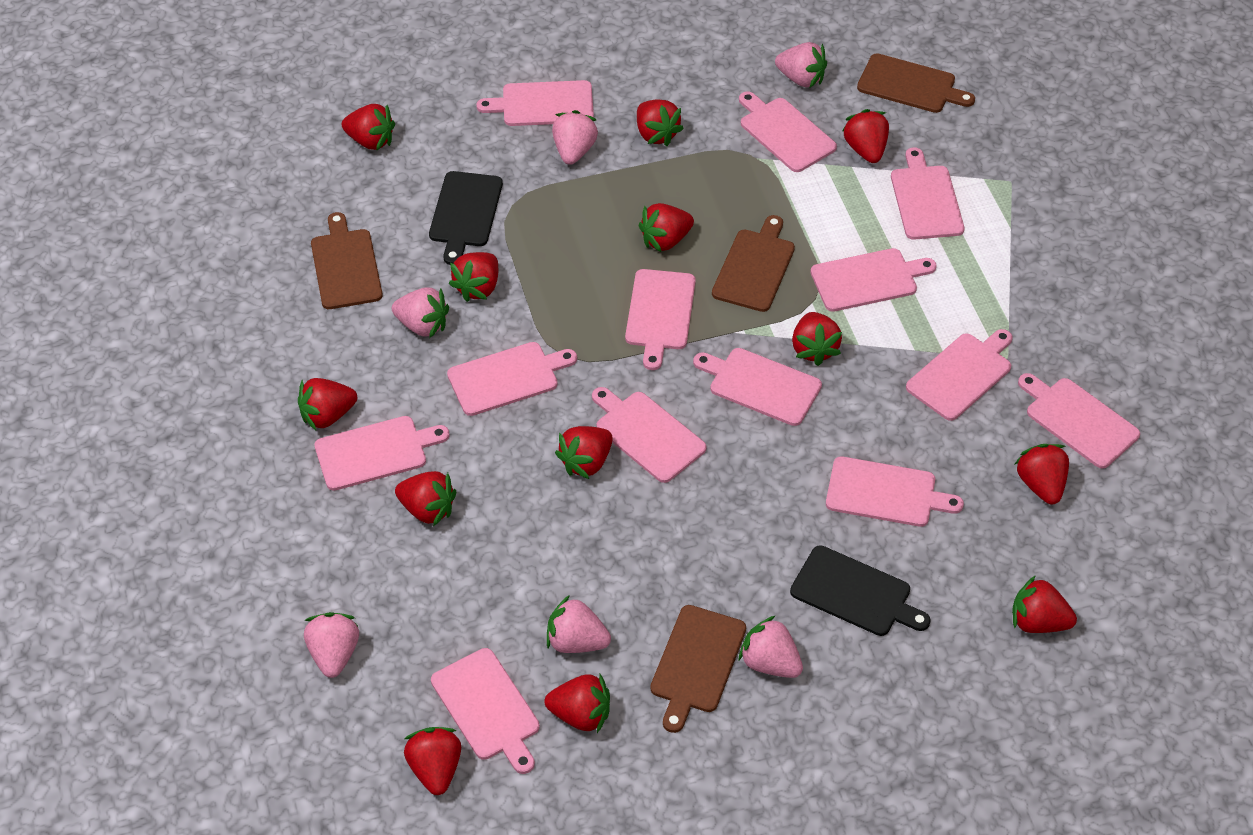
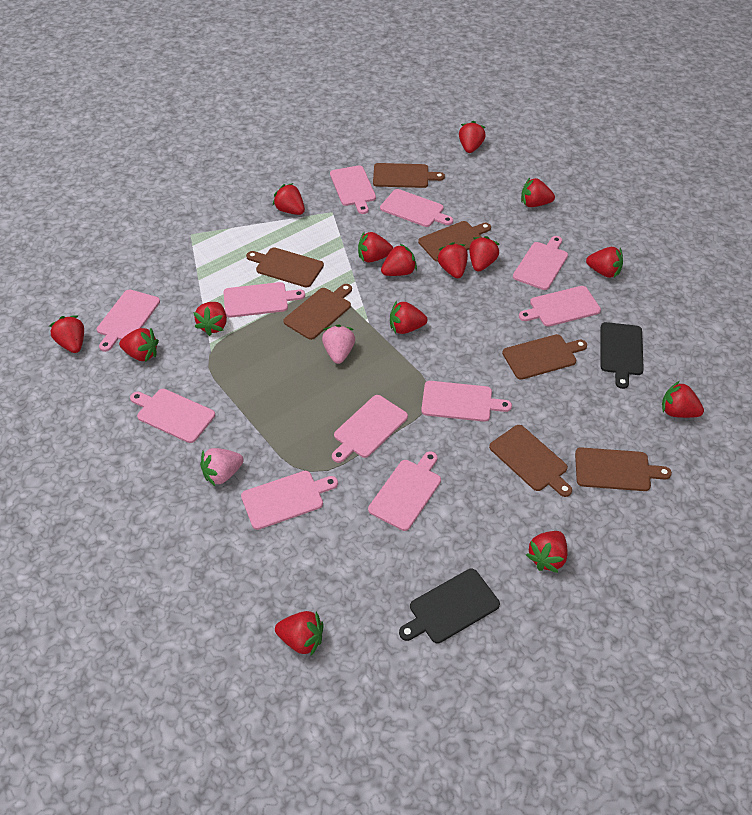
brown cutting board: 4 -> 7
pink cutting board: 13 -> 11
pink strawberry: 6 -> 2
red strawberry: 13 -> 15

